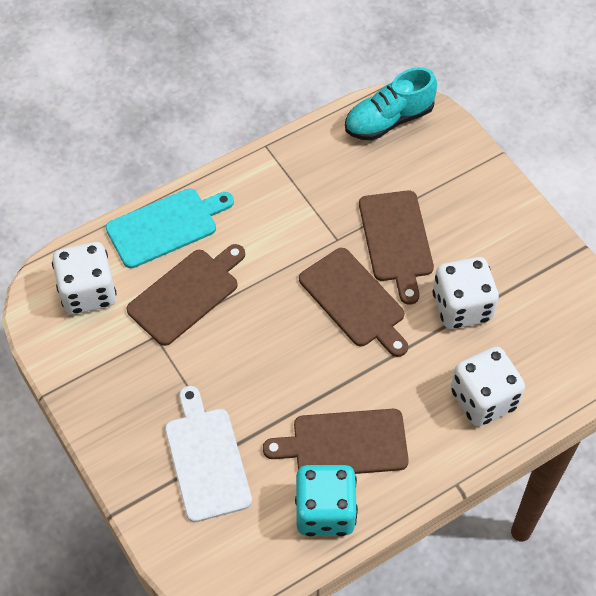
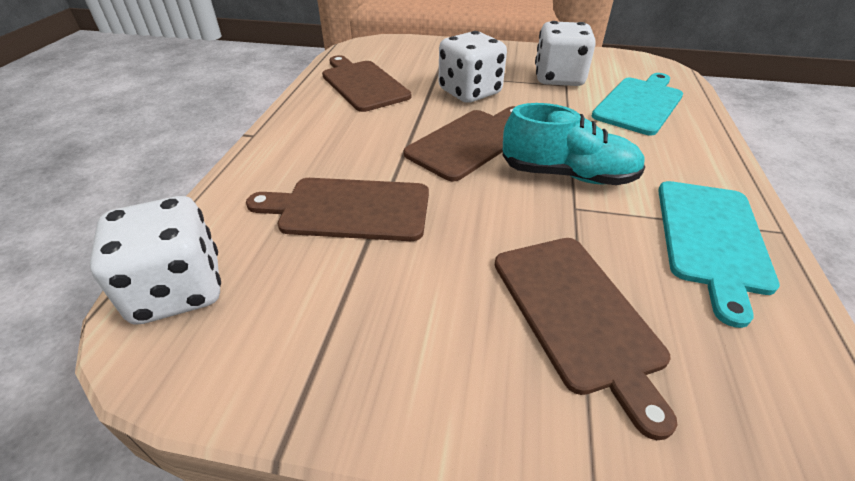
turquoise cutting board: 1 -> 2
turquoise dice: 1 -> 0
white cutting board: 1 -> 0

